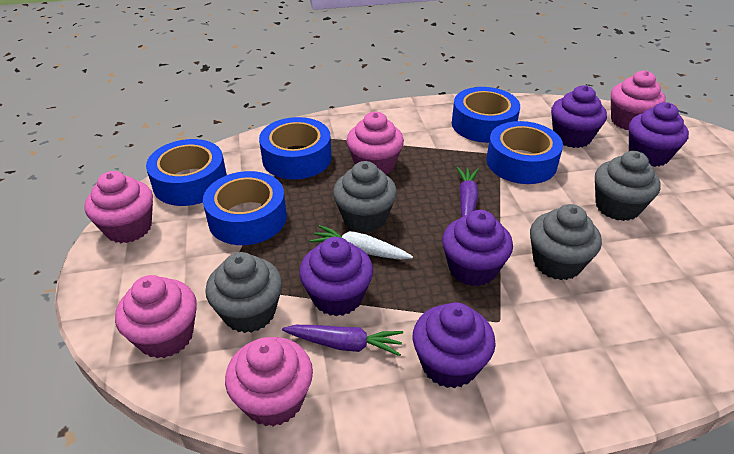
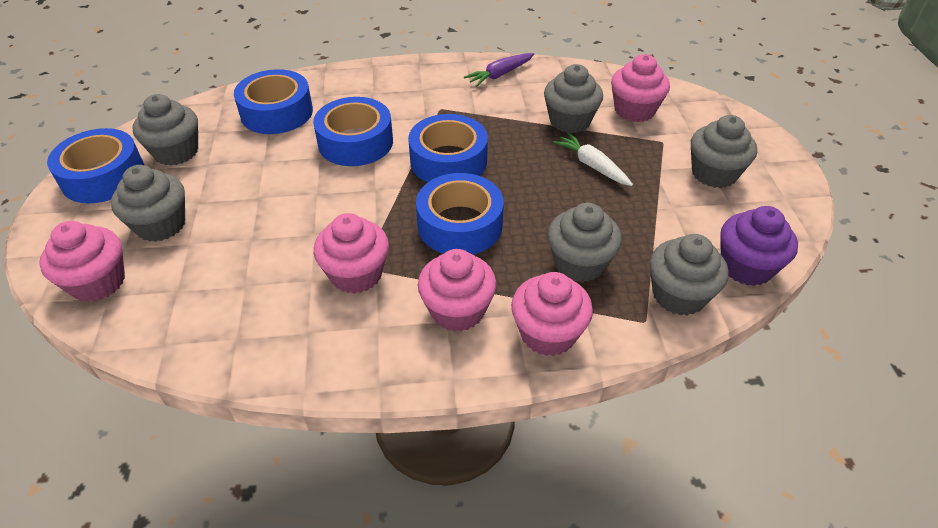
grey cupcake: 4 -> 6
purple carrot: 2 -> 1
purple cupcake: 5 -> 1

